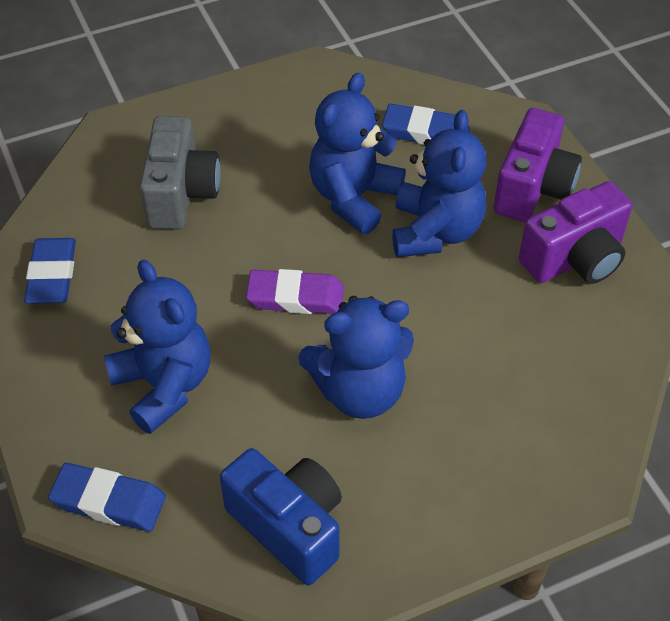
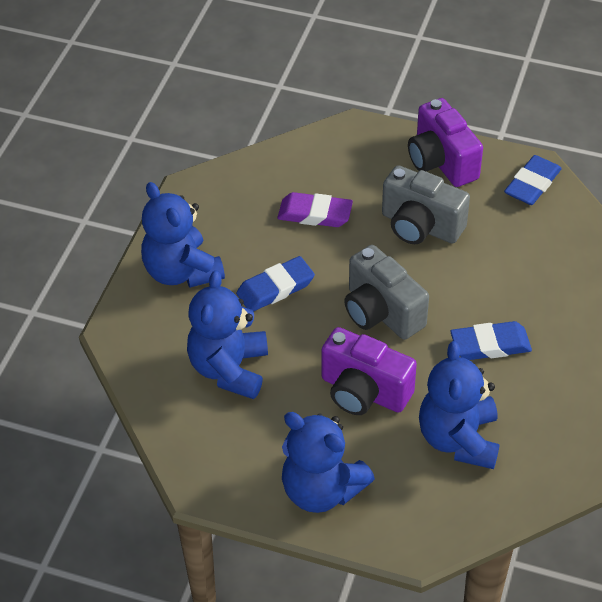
blue camera: 1 -> 0
grey camera: 1 -> 2

